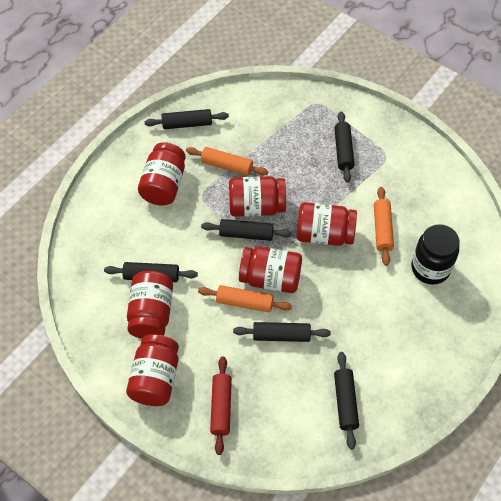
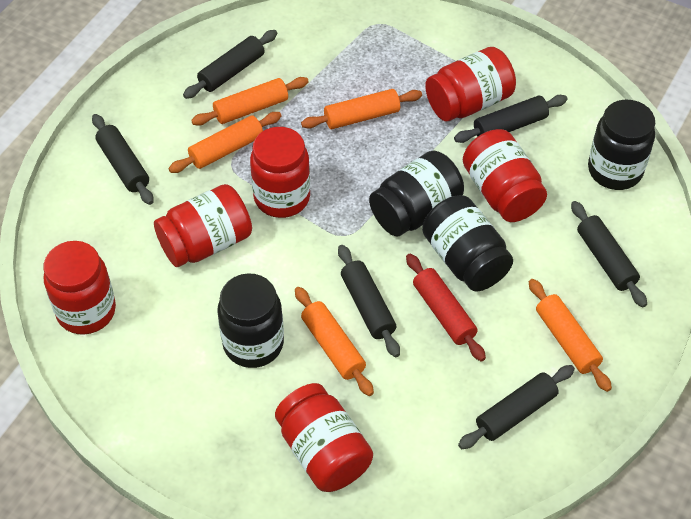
black jar: 1 -> 4
orange rolling pin: 3 -> 5

